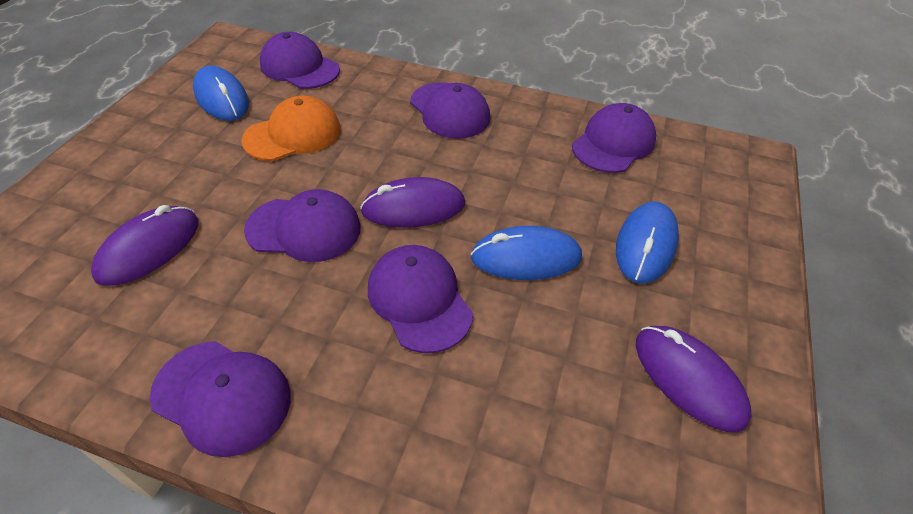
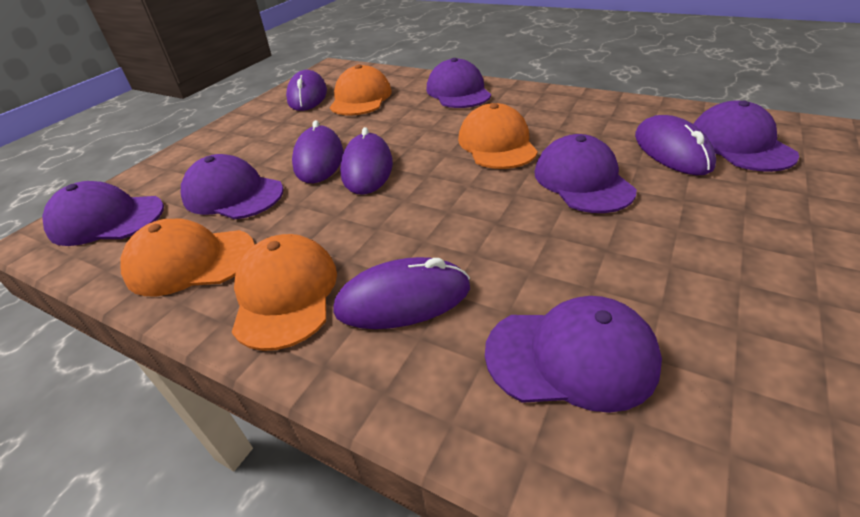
blue mouse: 3 -> 0
orange cap: 1 -> 4
purple mouse: 3 -> 5

